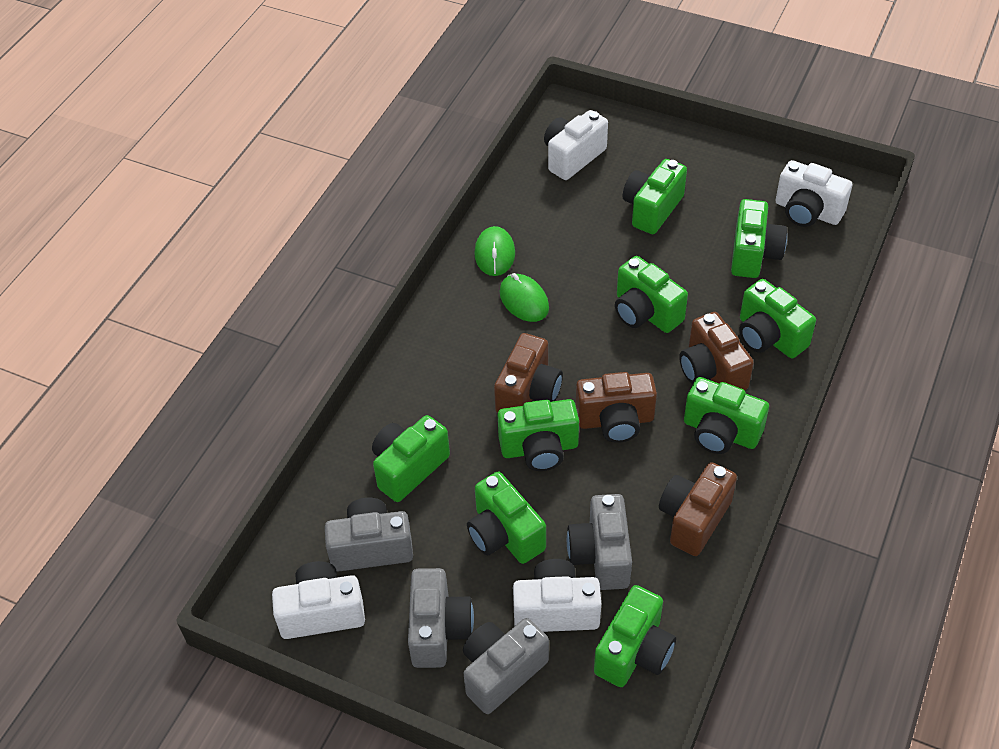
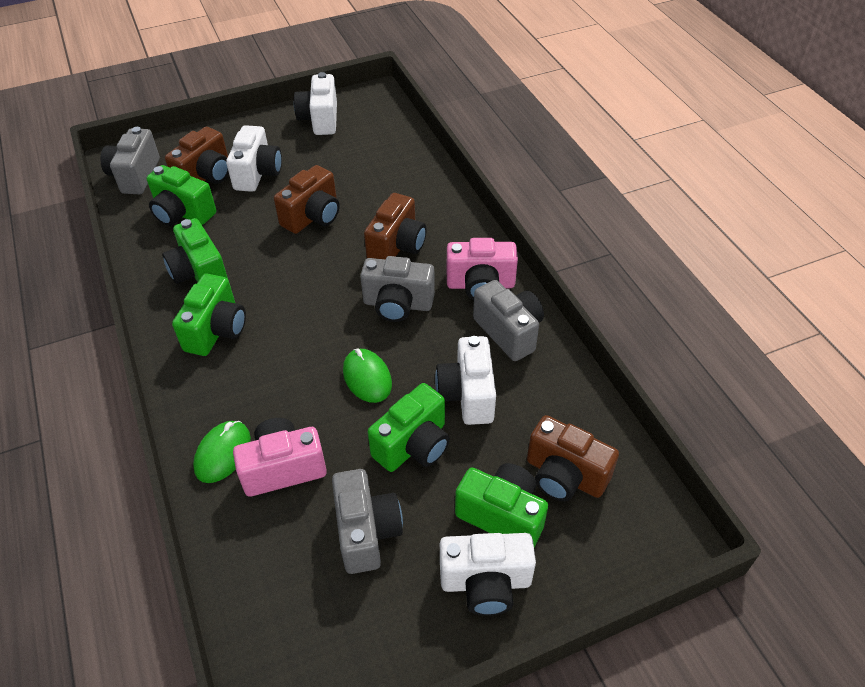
green camera: 9 -> 5
pink camera: 0 -> 2

